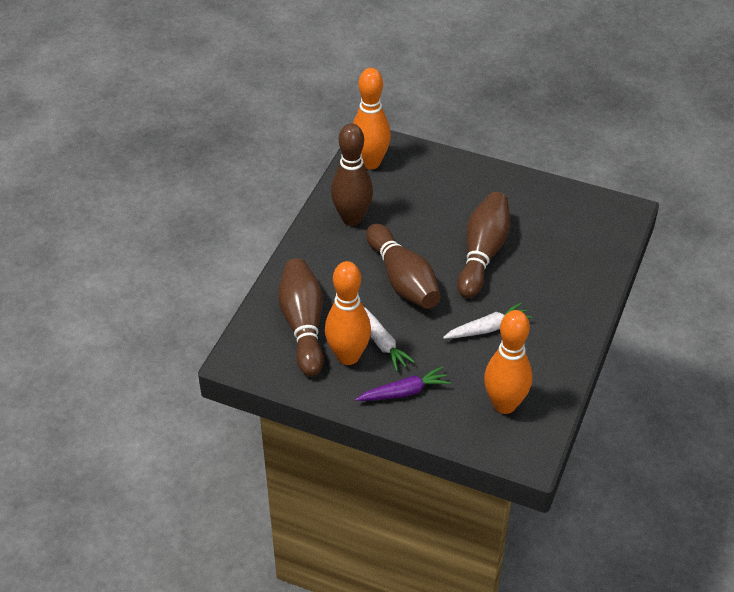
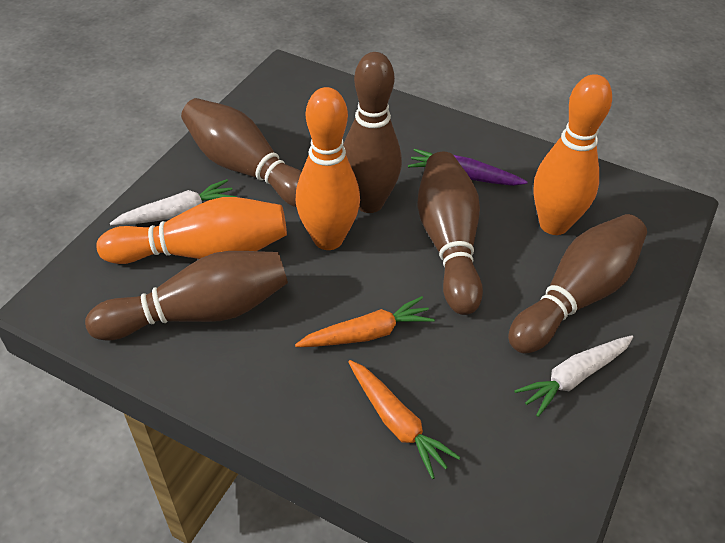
brown bowling pin: 4 -> 5
orange carrot: 0 -> 2

